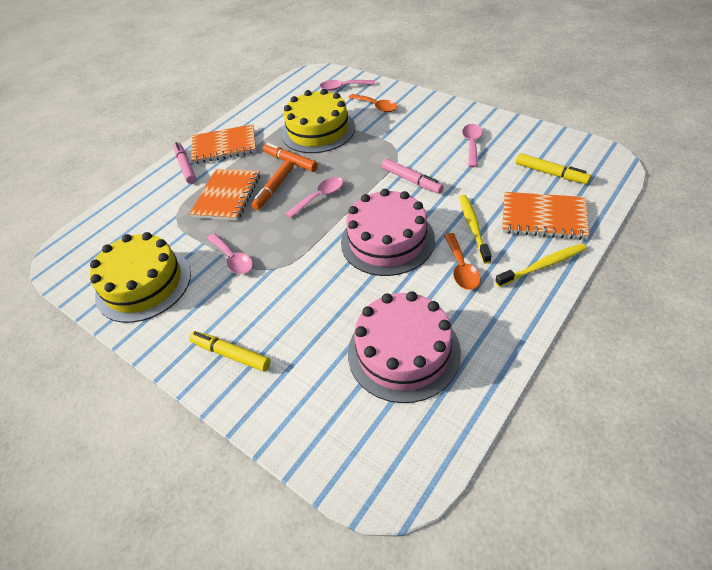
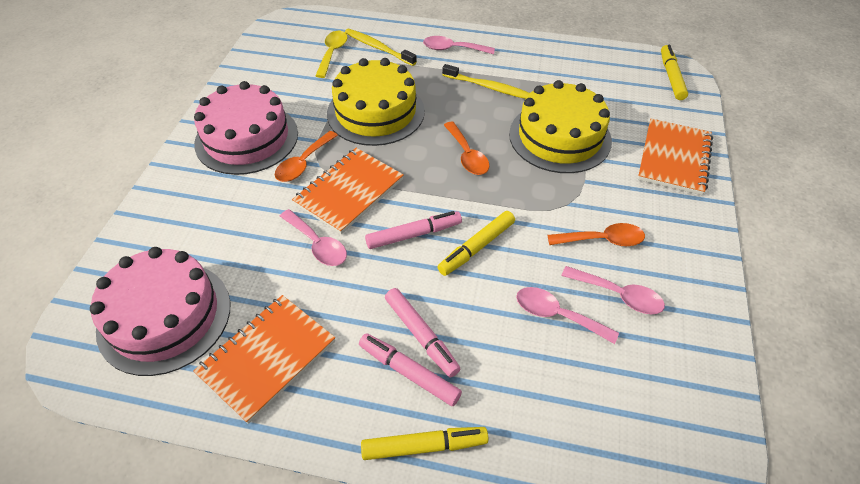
orange marker: 2 -> 0
orange spoon: 2 -> 3
pink marker: 2 -> 3
yellow marker: 2 -> 3
yellow spoon: 0 -> 1

